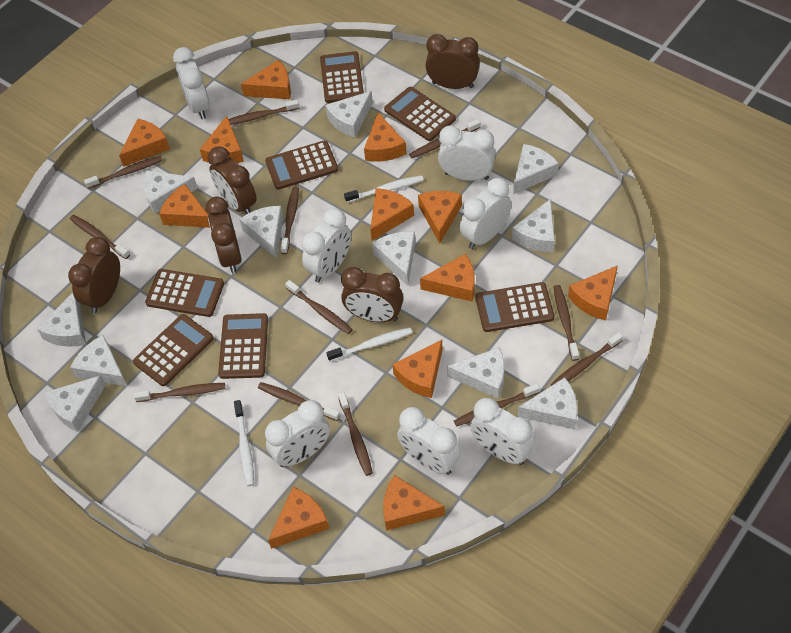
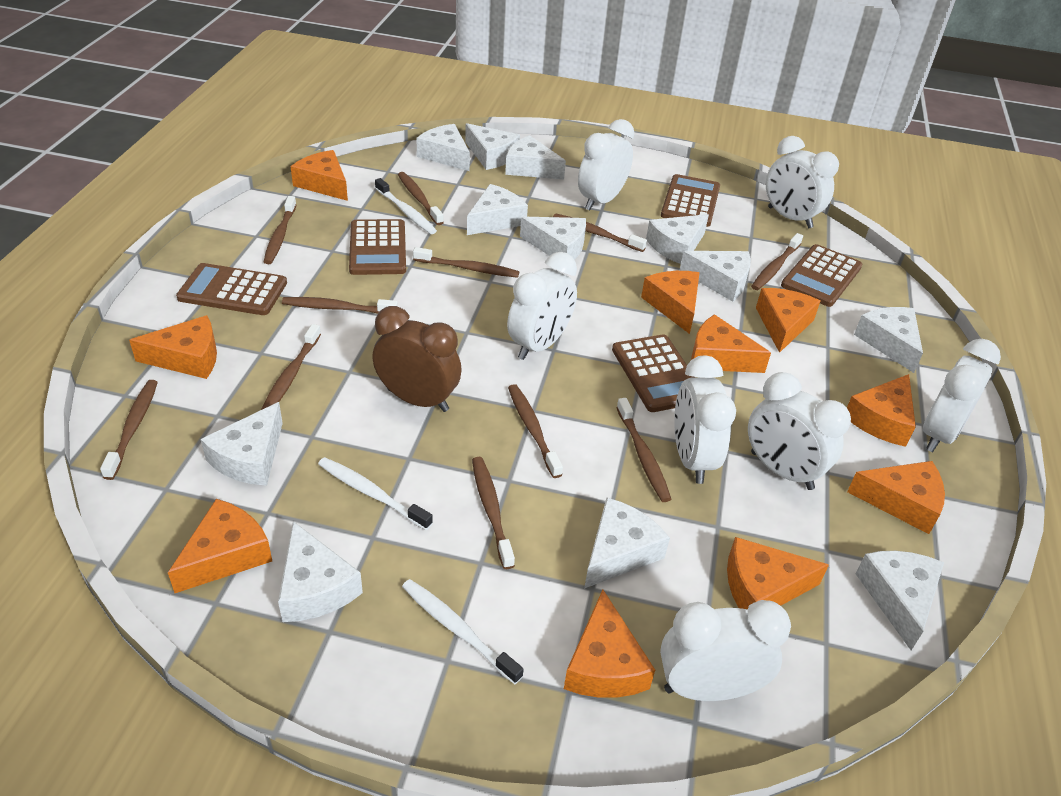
brown calculator: 7 -> 5
brown clock: 5 -> 1
brown toothbrush: 12 -> 11
orange cheese: 12 -> 10
white cheese: 11 -> 12

